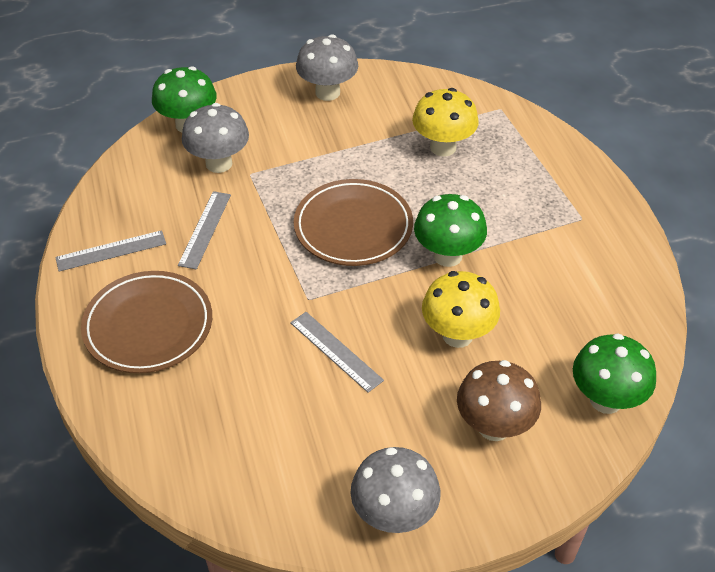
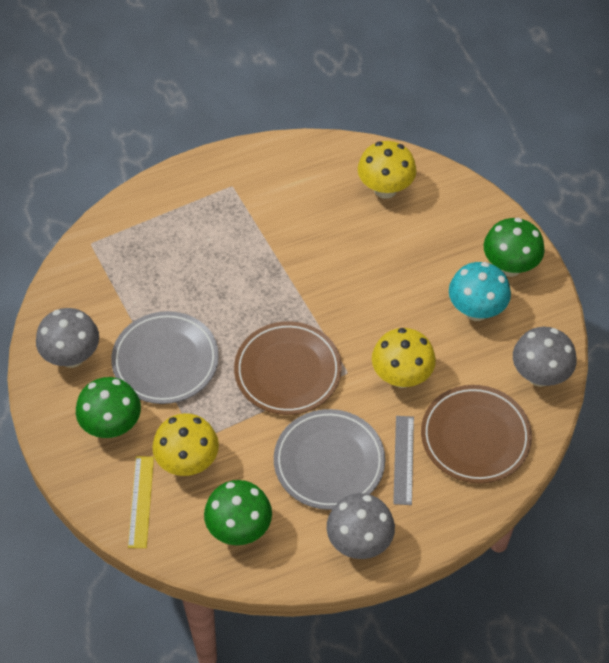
brown mushroom: 1 -> 0
grey plate: 0 -> 2
grey ruler: 3 -> 1
turquoise mushroom: 0 -> 1
yellow mushroom: 2 -> 3
yellow ruler: 0 -> 1

